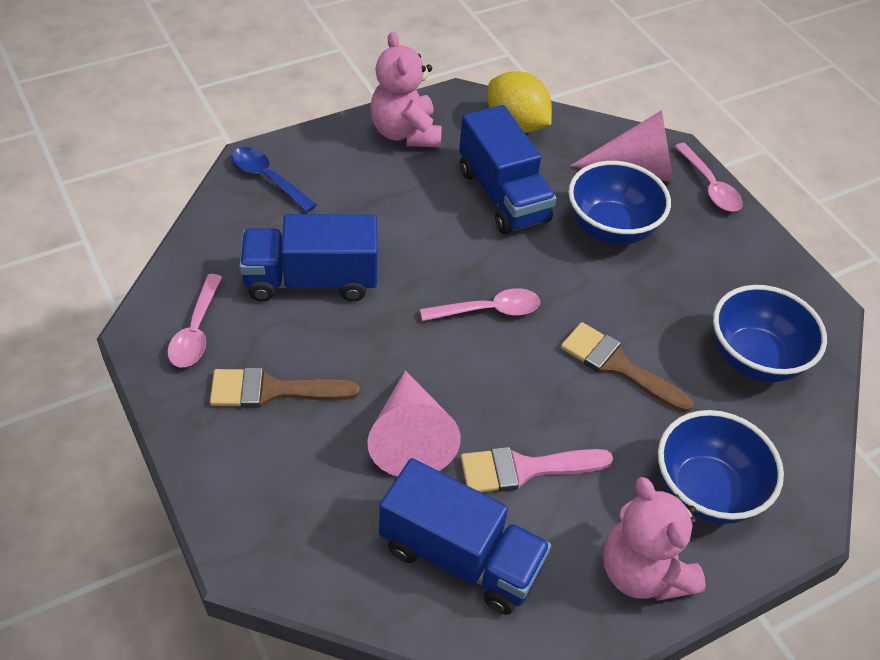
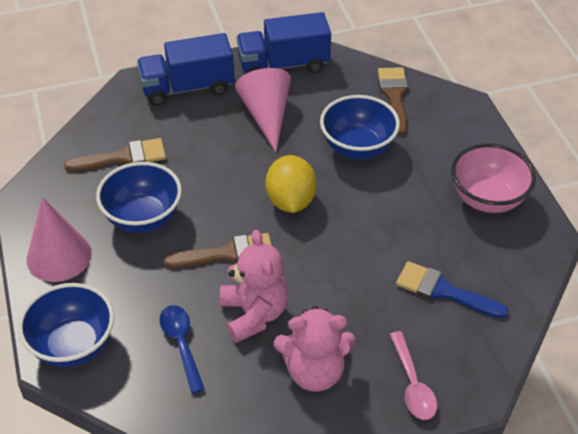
blue brush: 0 -> 1
blue truck: 3 -> 2
brown brush: 2 -> 3
pink bowl: 0 -> 1
pink brush: 1 -> 0
pink spoon: 3 -> 1

